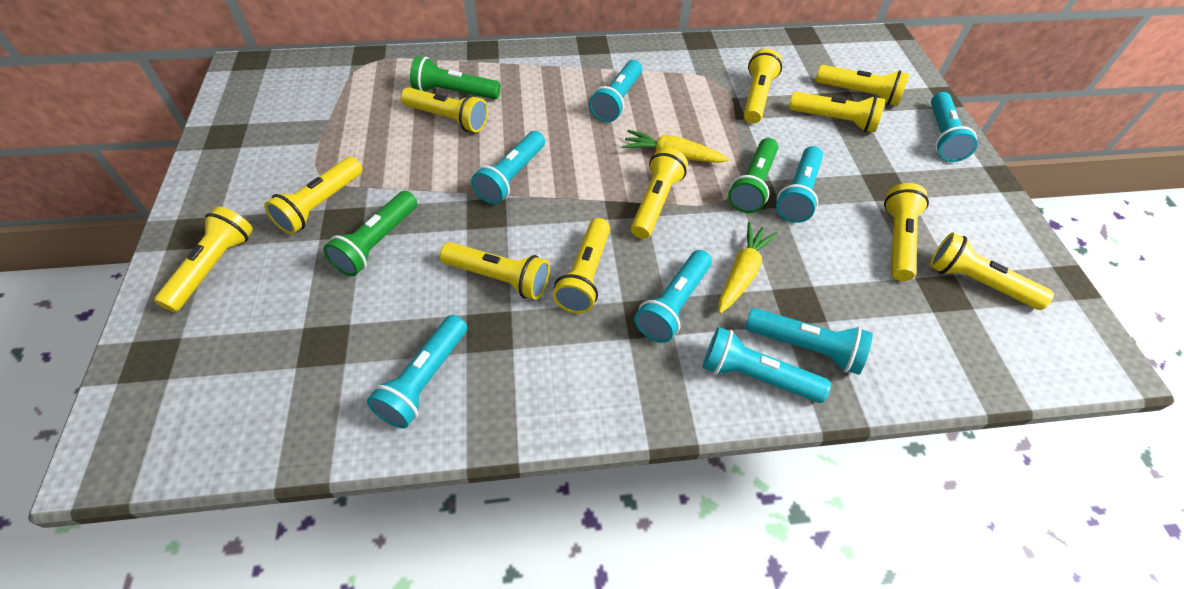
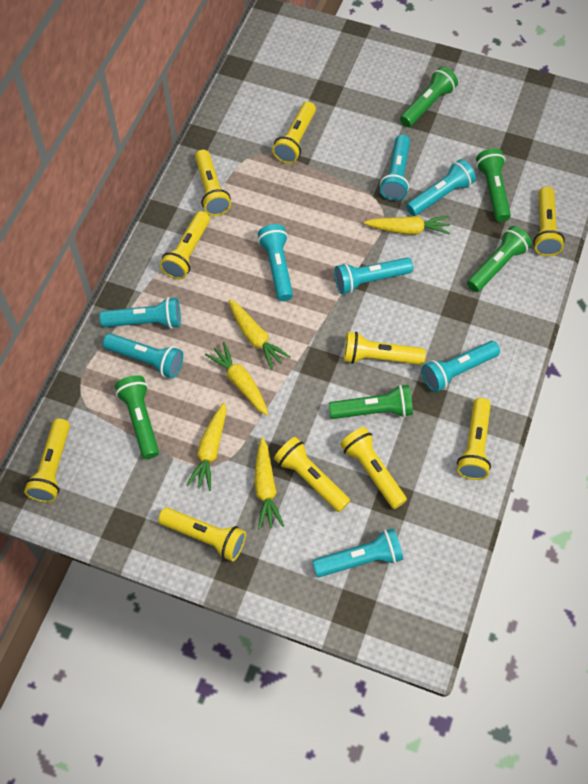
green flashlight: 3 -> 5
yellow carrot: 2 -> 5
yellow flashlight: 11 -> 10

